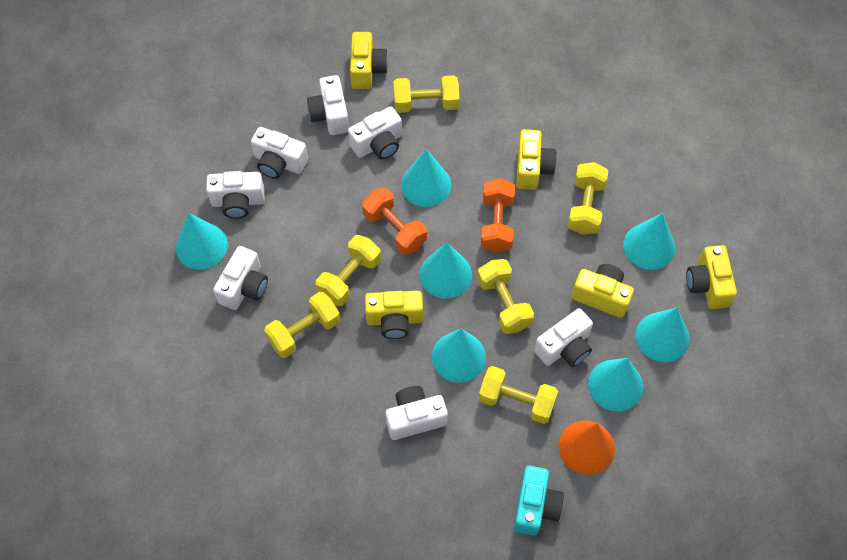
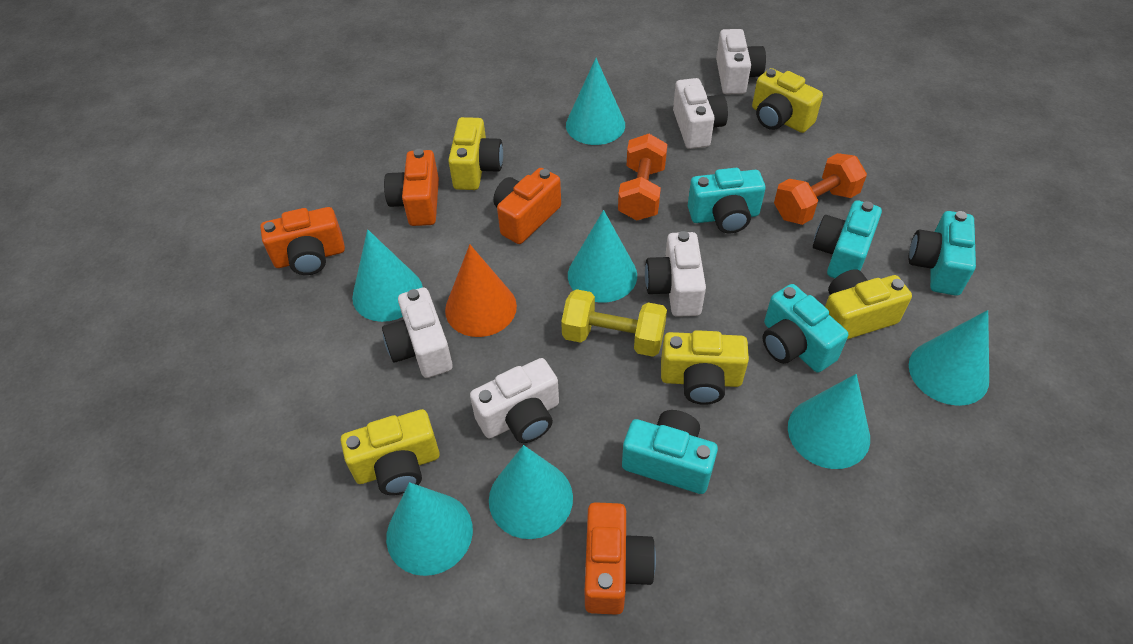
orange camera: 0 -> 4
turquoise camera: 1 -> 5
white camera: 7 -> 5
yellow dumbbell: 6 -> 1

